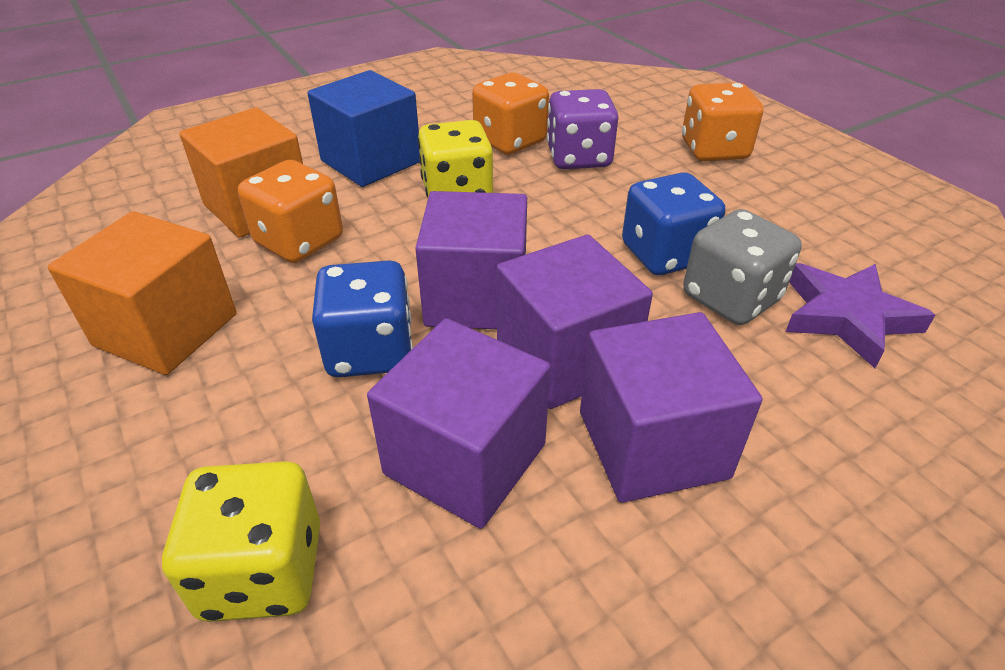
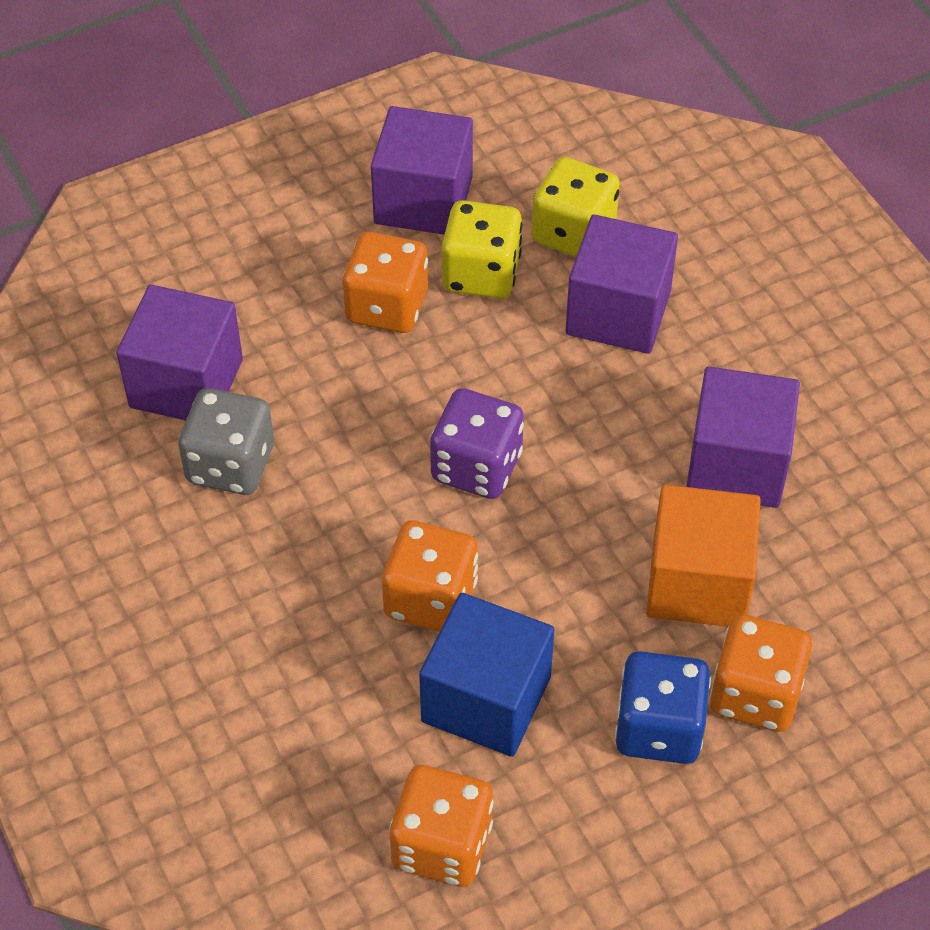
blue dice: 2 -> 1
orange cube: 2 -> 1
orange dice: 3 -> 4
purple star: 1 -> 0

